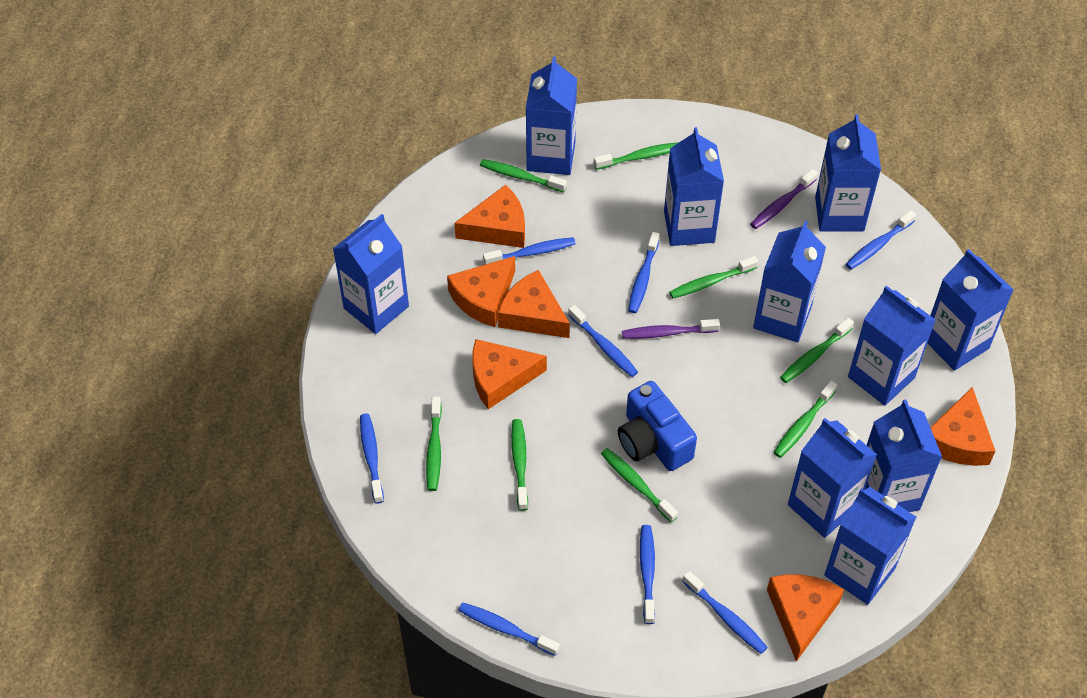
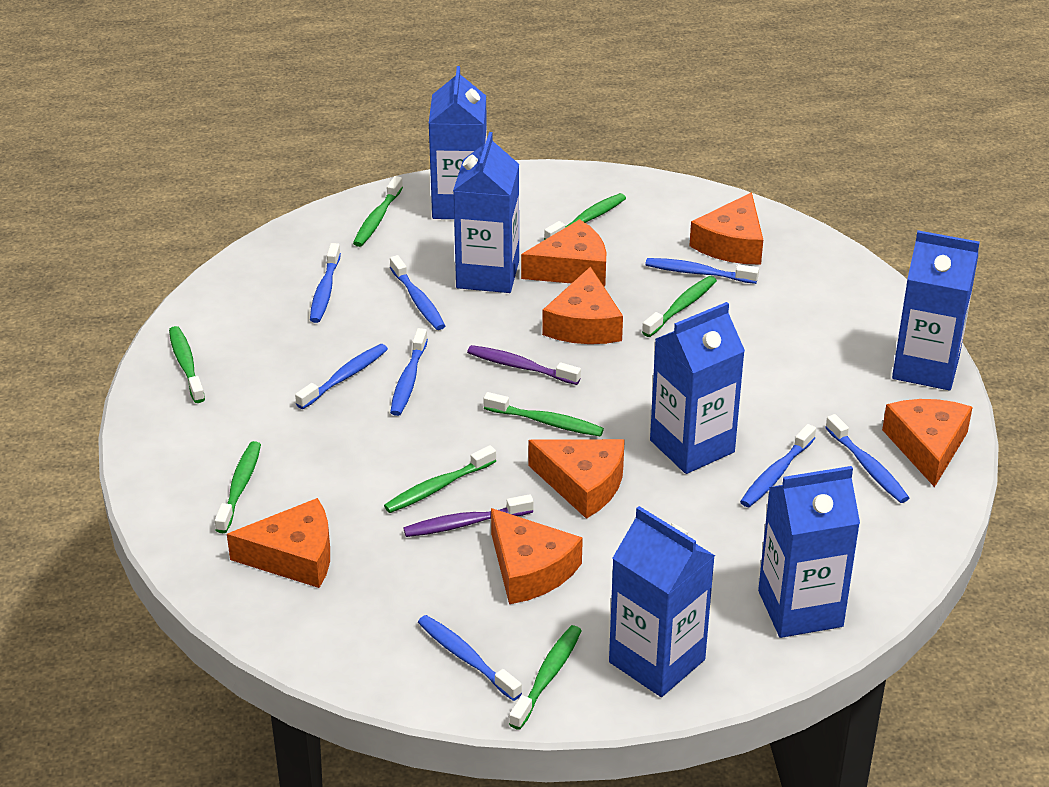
blue camera: 1 -> 0
blue carton: 10 -> 6
orange cheese: 6 -> 7

